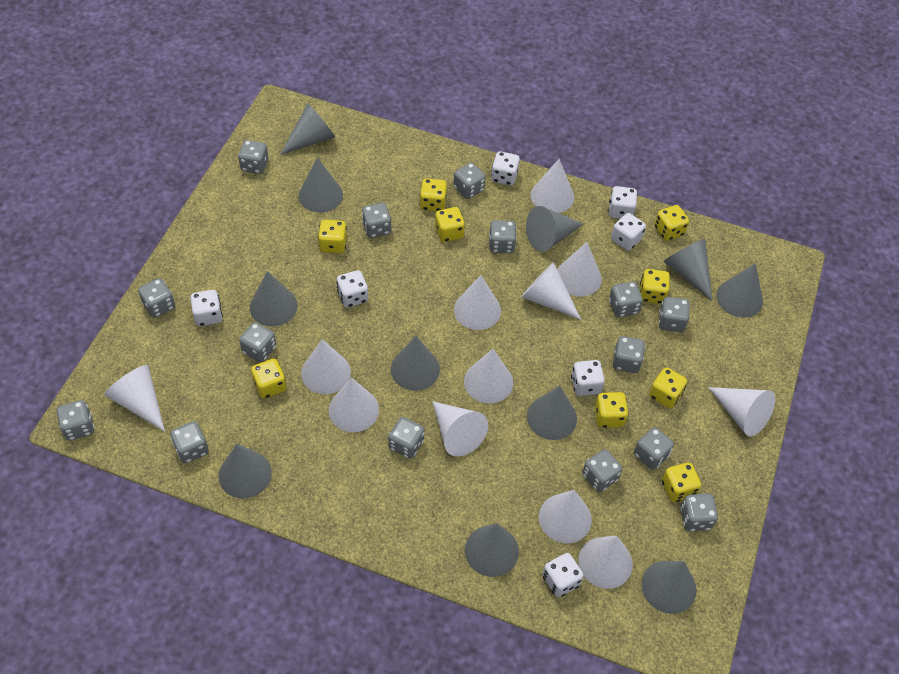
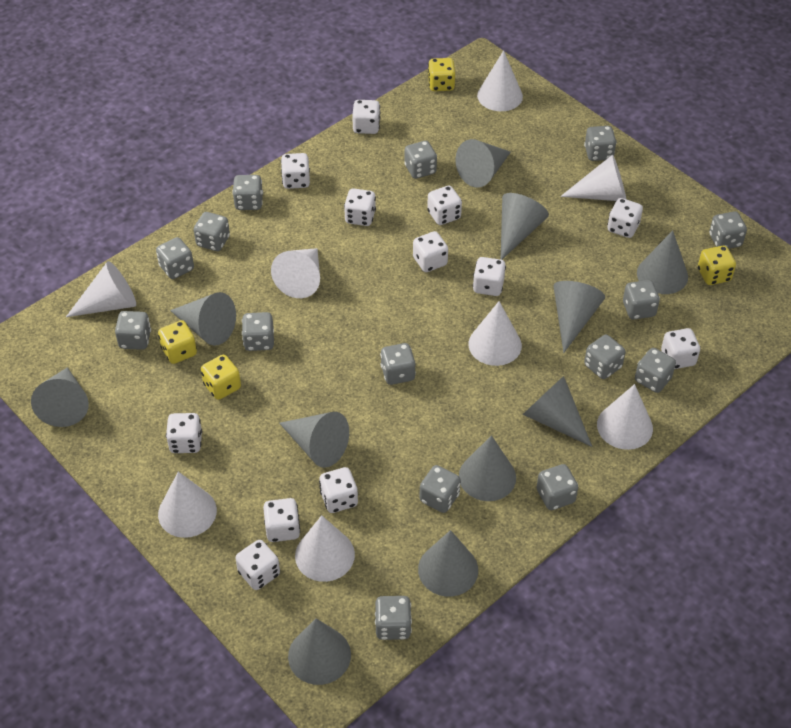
white cone: 12 -> 8
white dice: 7 -> 12
yellow dice: 9 -> 4

